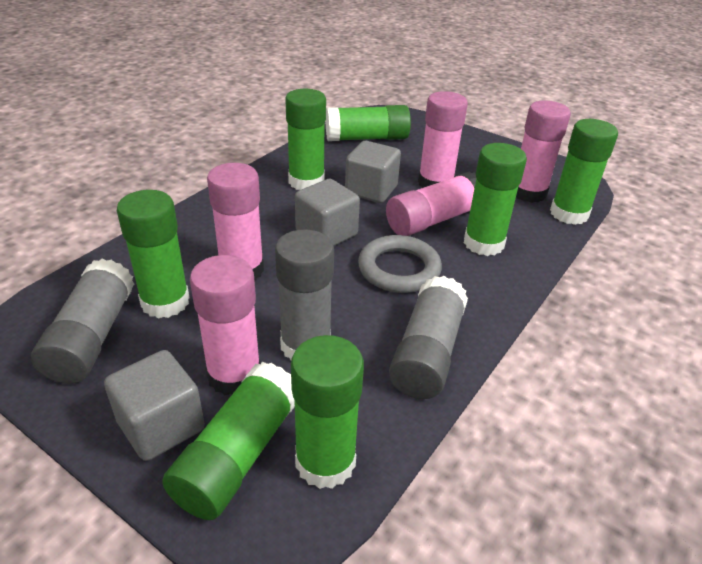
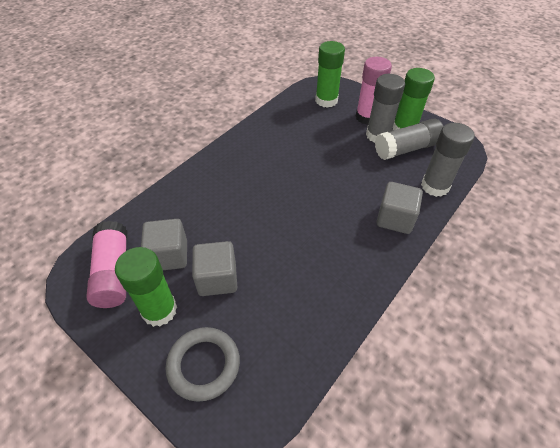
green glue stick: 7 -> 3
pink glue stick: 5 -> 2

